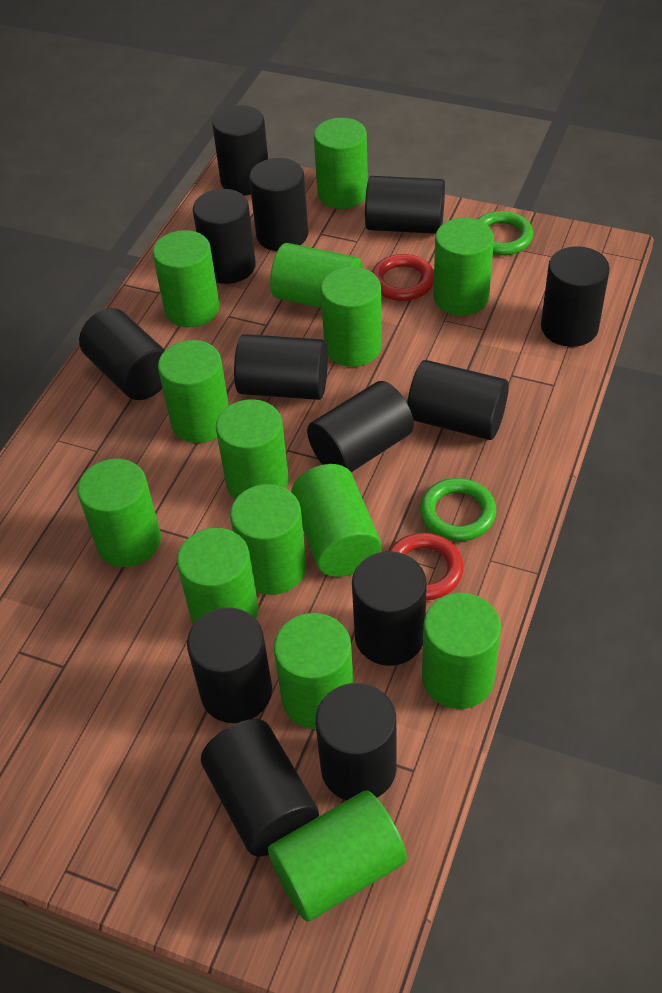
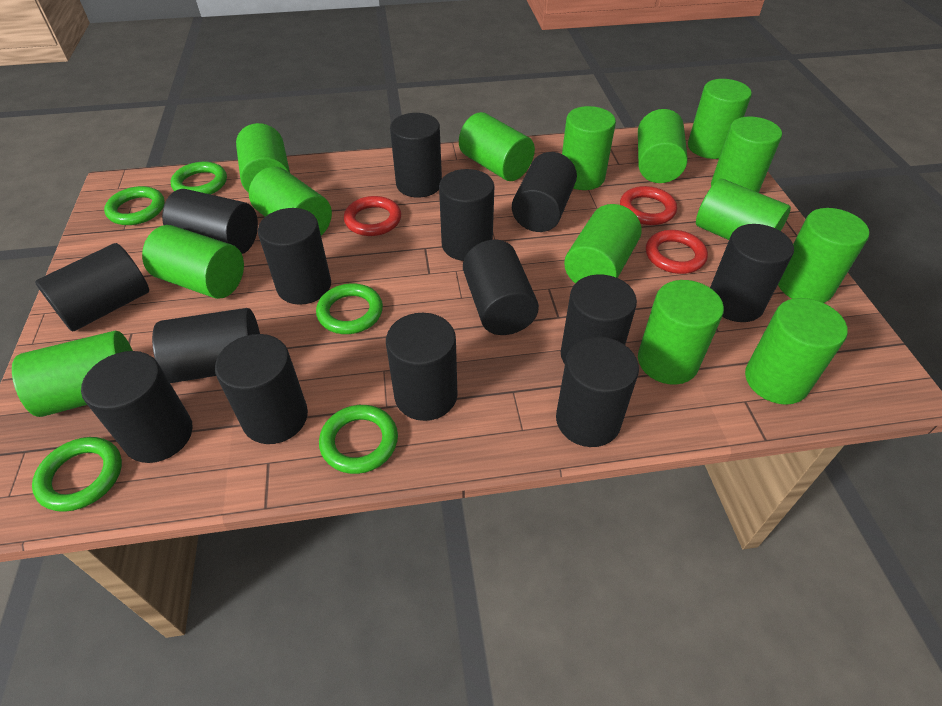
black cylinder: 13 -> 14
green ring: 2 -> 5
red ring: 2 -> 3

